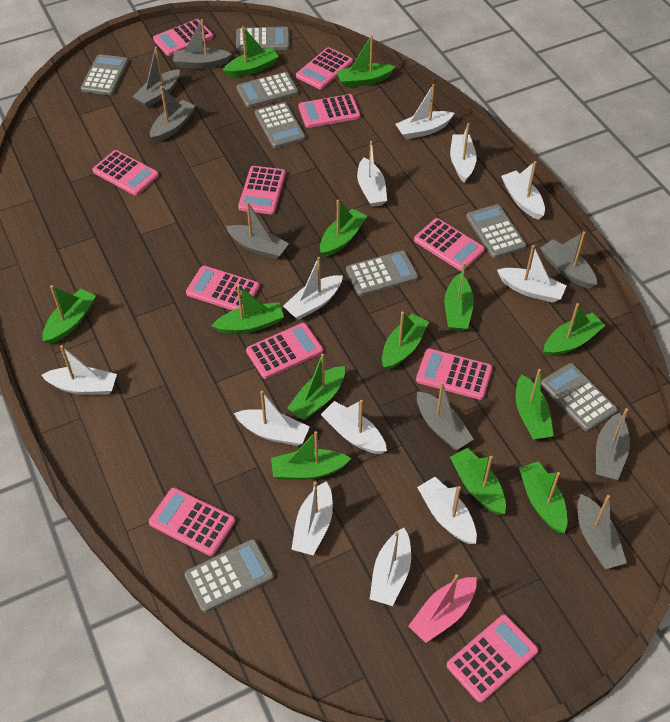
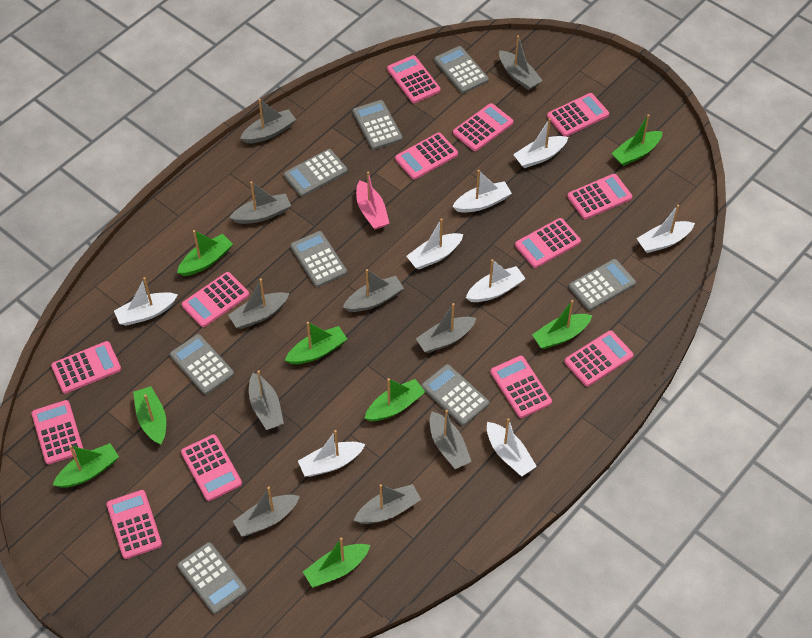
green boat: 13 -> 8
grey boat: 8 -> 10
pink calculator: 11 -> 13
white boat: 12 -> 8

